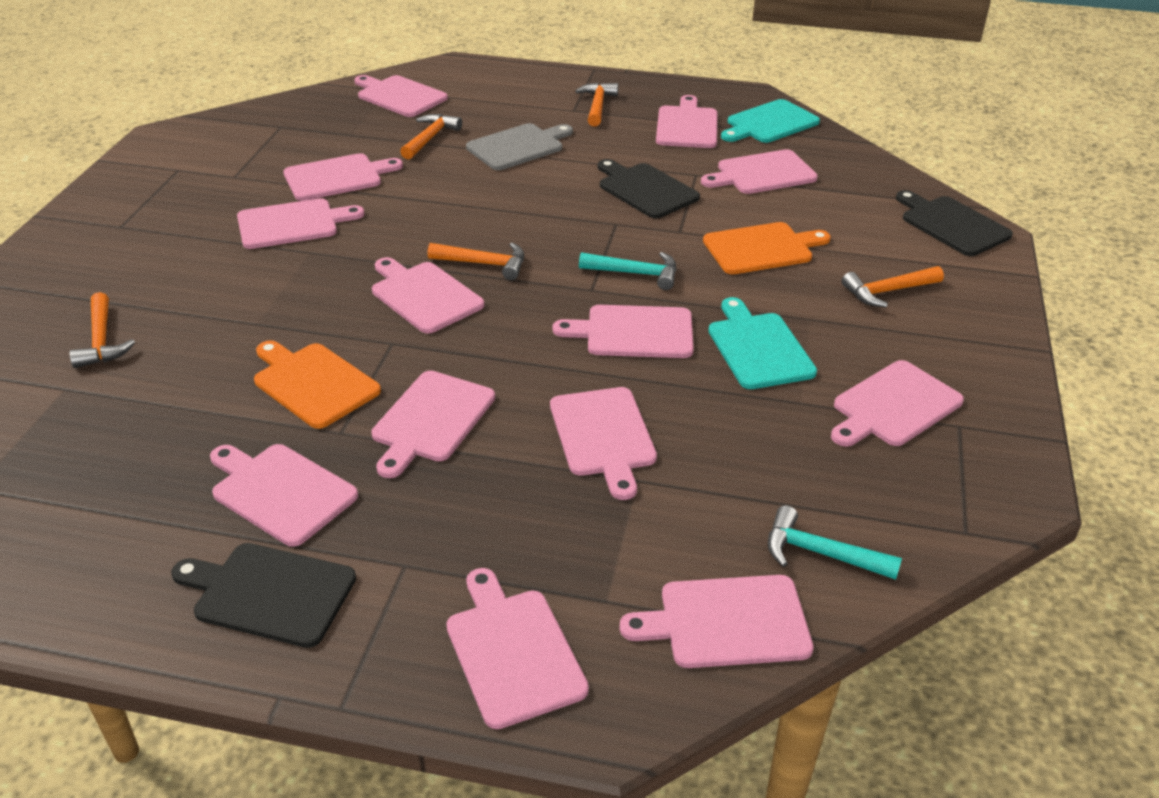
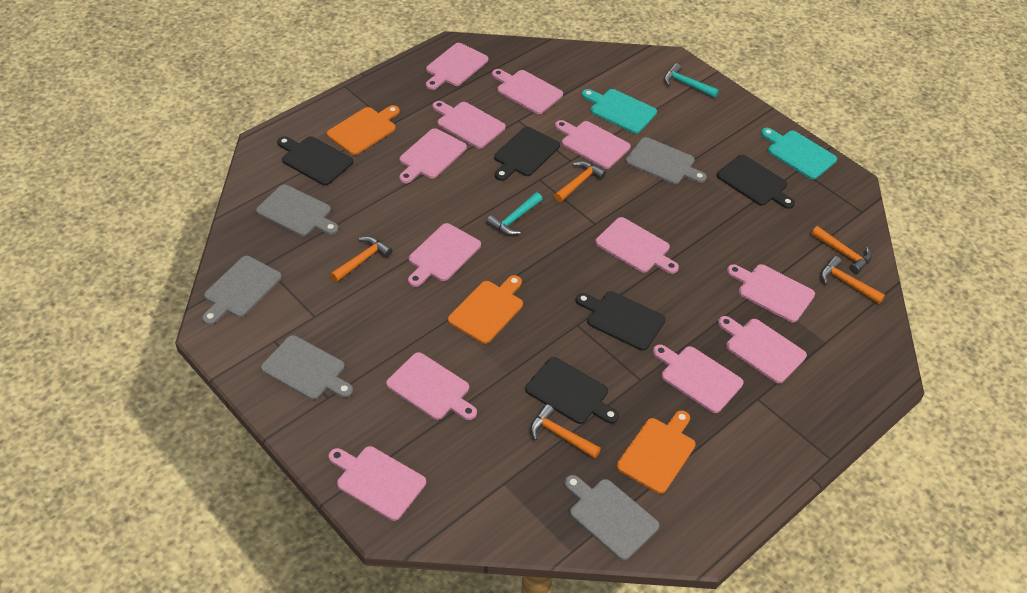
black cutting board: 3 -> 5
grey cutting board: 1 -> 5
orange cutting board: 2 -> 3
pink cutting board: 13 -> 12

